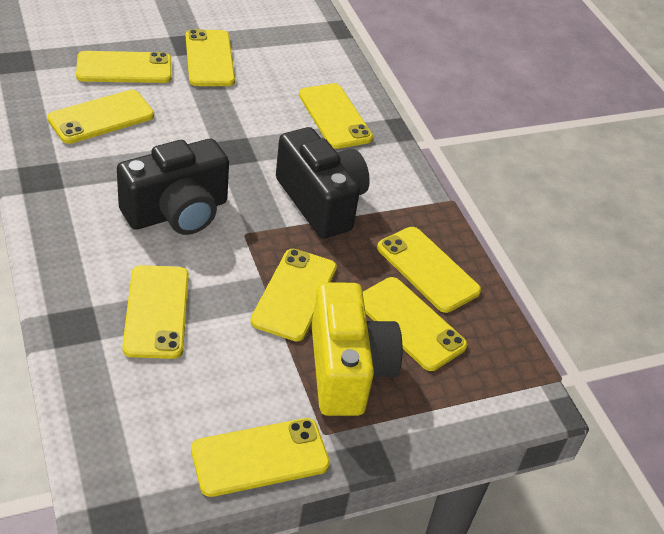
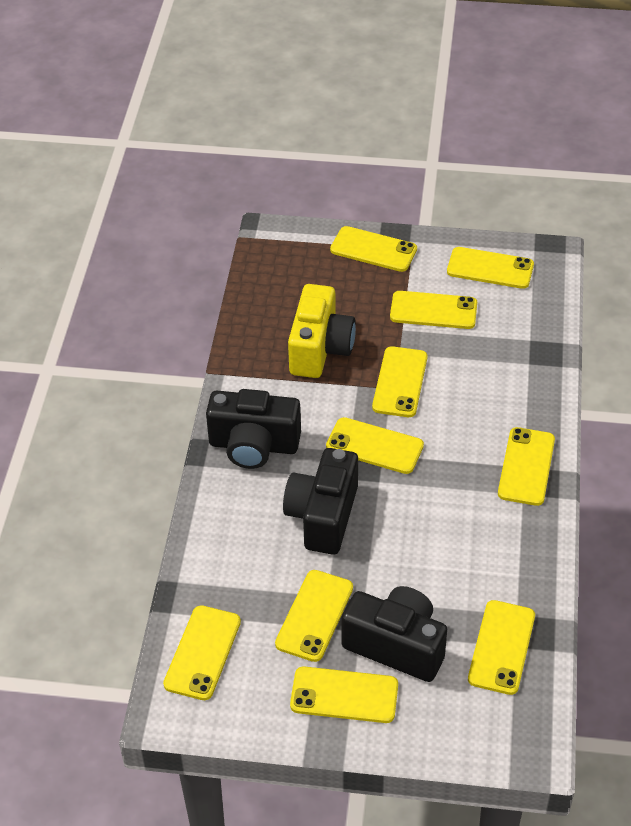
black camera: 2 -> 3
yellow phone: 9 -> 10

